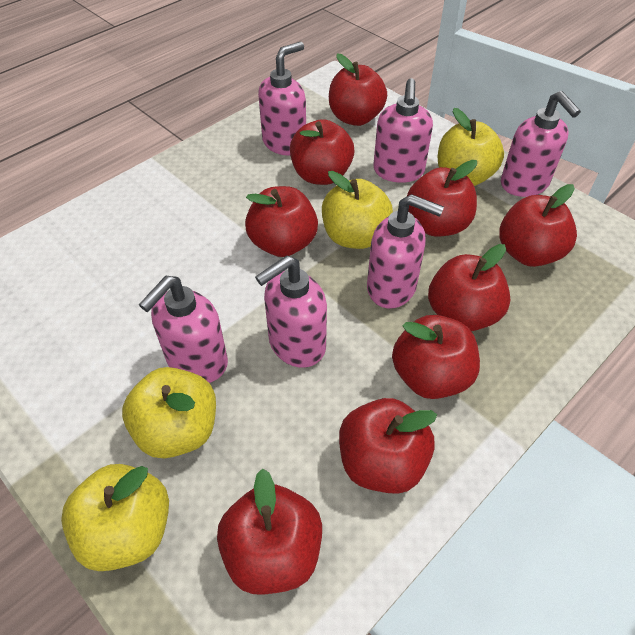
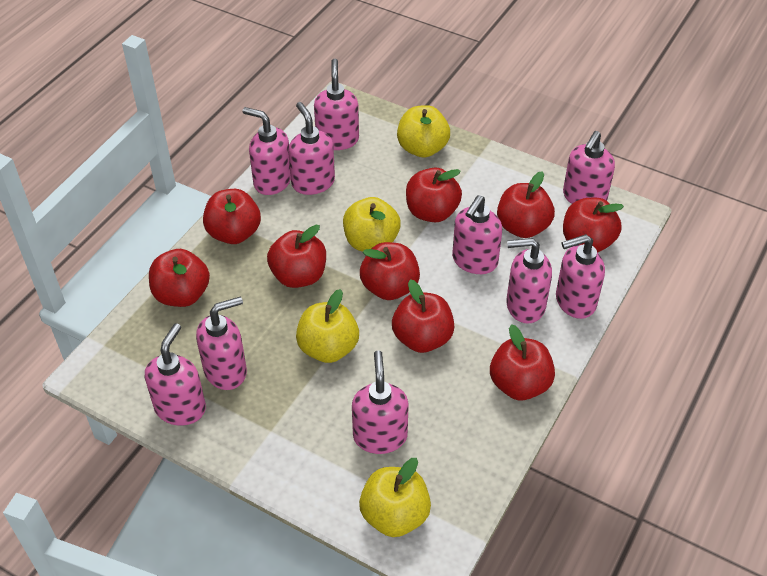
pink soap dispenser: 6 -> 10

